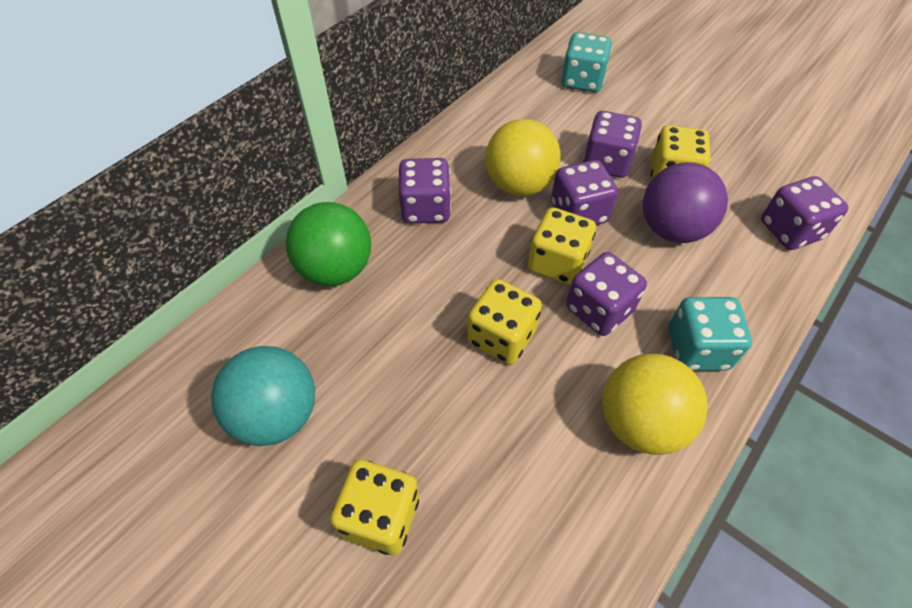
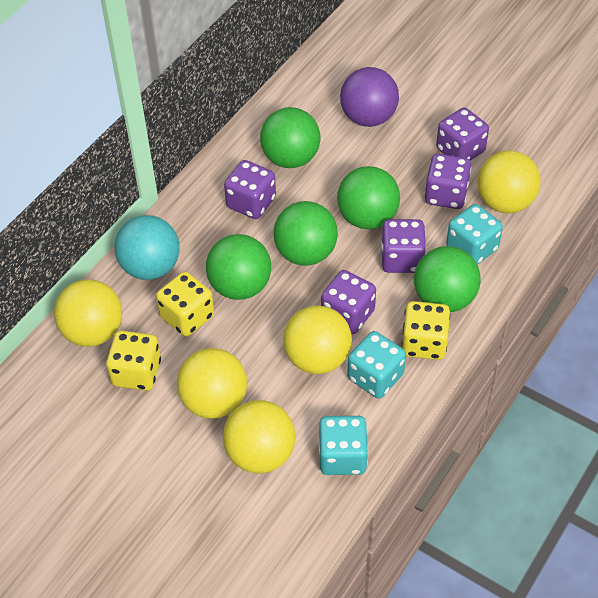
green ball: 1 -> 5
turquoise dice: 2 -> 3
yellow ball: 2 -> 5
yellow dice: 4 -> 3

